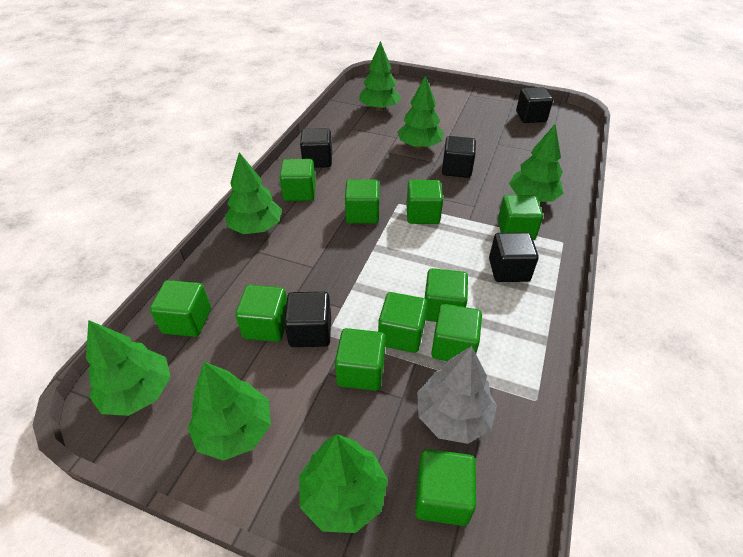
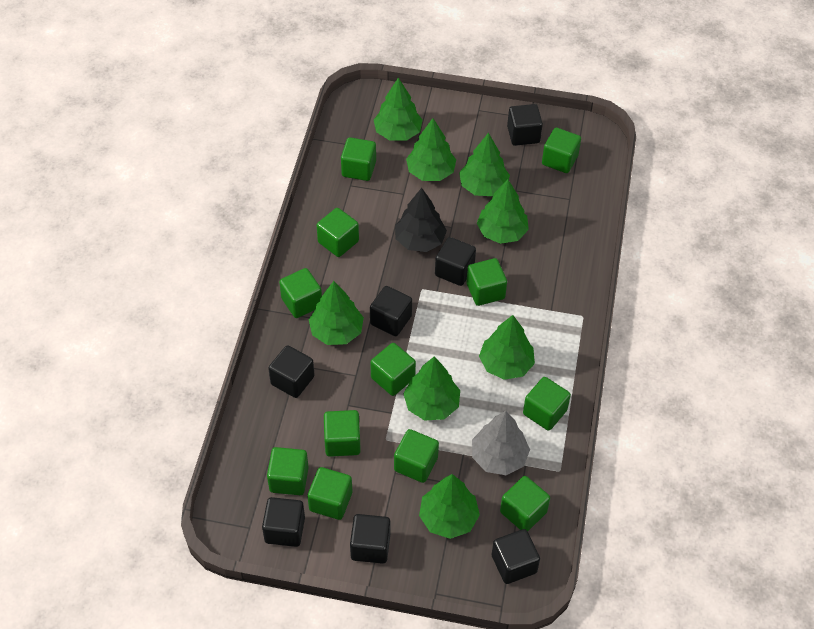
black cube: 5 -> 7
black tree: 0 -> 1
green cube: 11 -> 12
green tree: 7 -> 8

